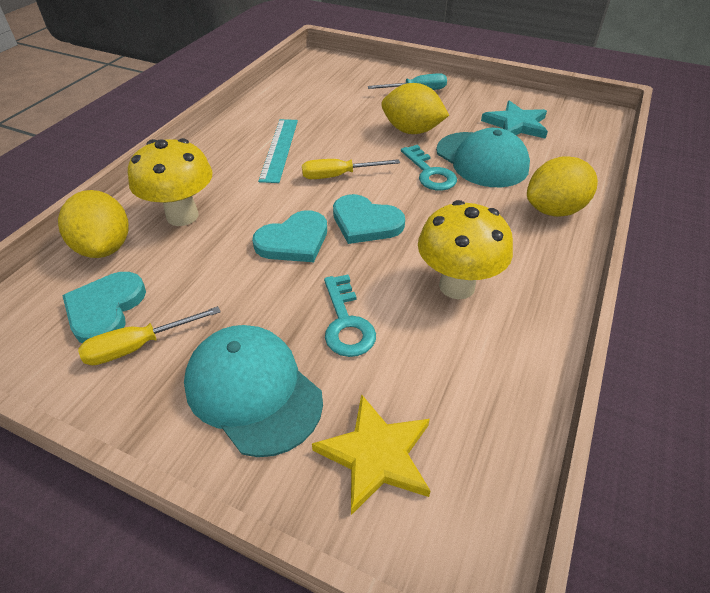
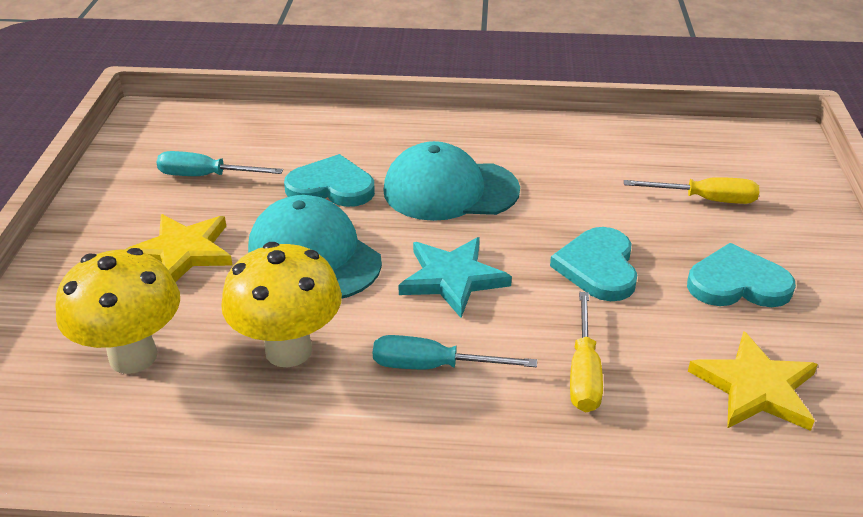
turquoise key: 2 -> 0
turquoise ruler: 1 -> 0
turquoise screwdriver: 1 -> 2
yellow lemon: 3 -> 0
yellow star: 1 -> 2

